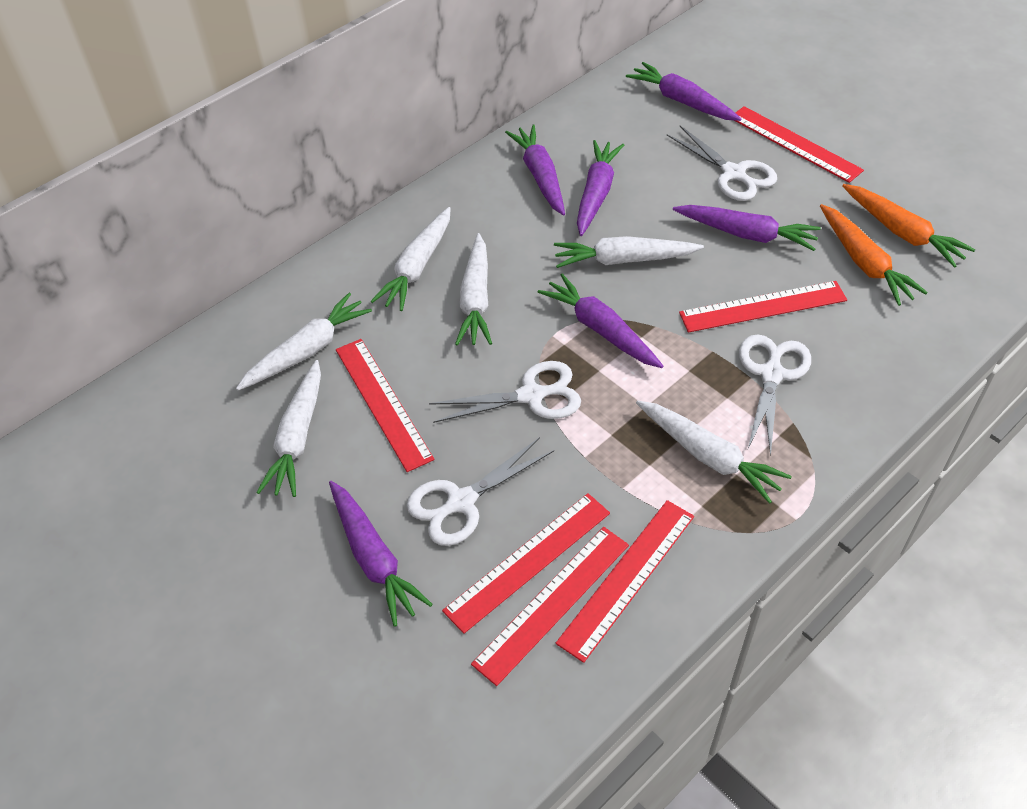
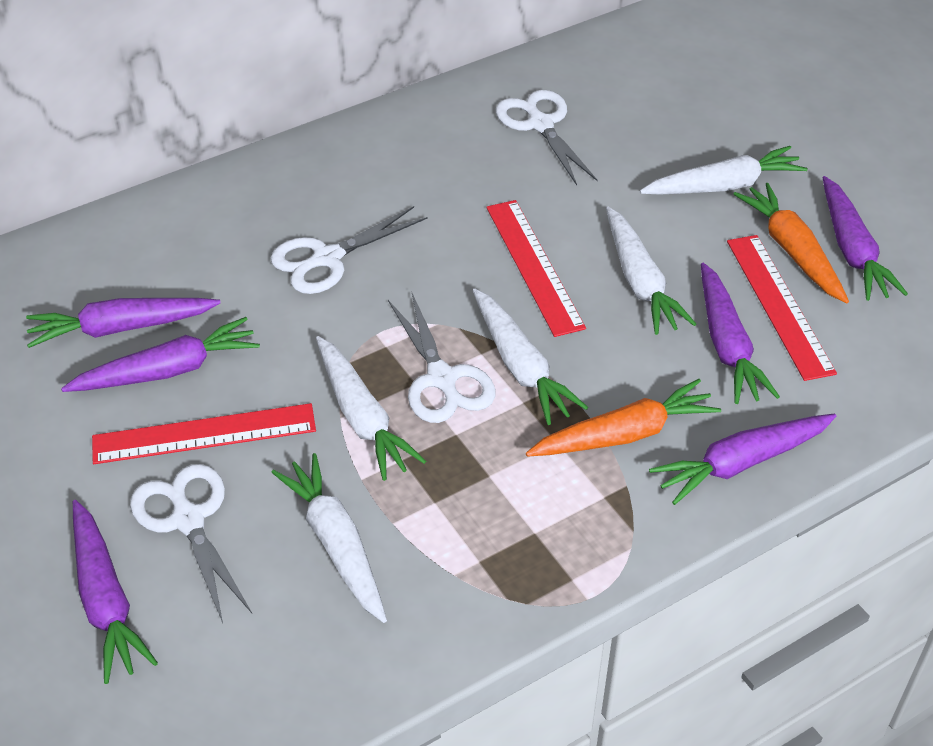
red ruler: 6 -> 3
white carrot: 6 -> 5

